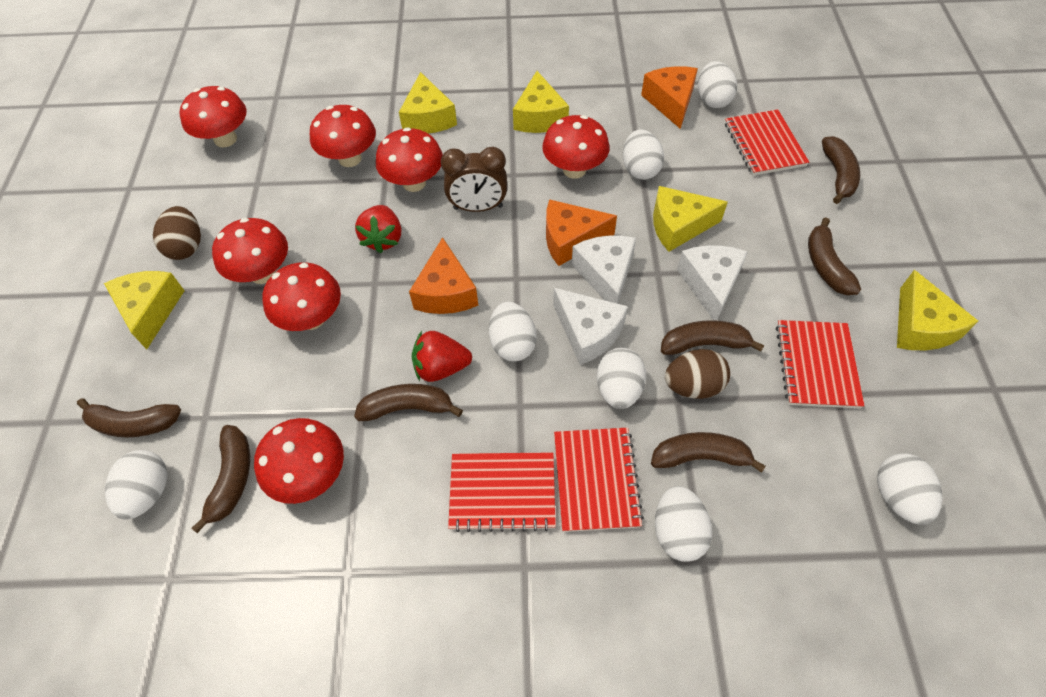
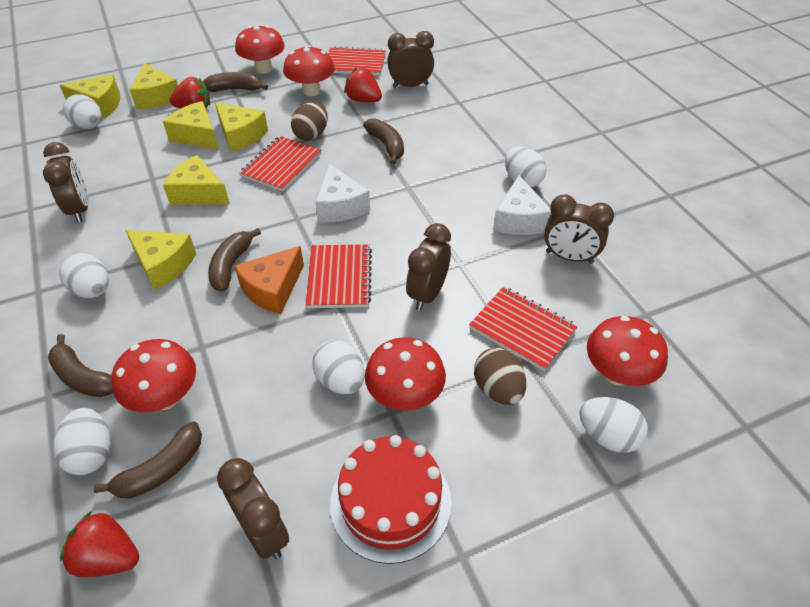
brown banana: 7 -> 5
brown clock: 1 -> 5
orange cheese: 3 -> 1
red cake: 0 -> 1
red mushroom: 7 -> 5
red strawberry: 2 -> 3
white cheese: 3 -> 2
white egg: 7 -> 6
yellow cheese: 5 -> 6

